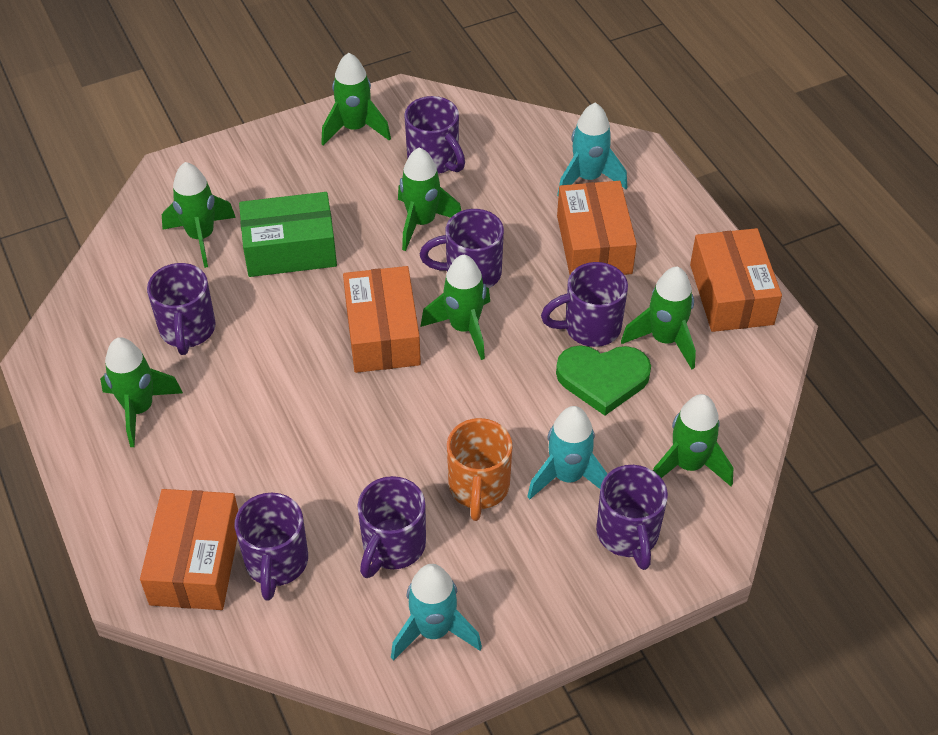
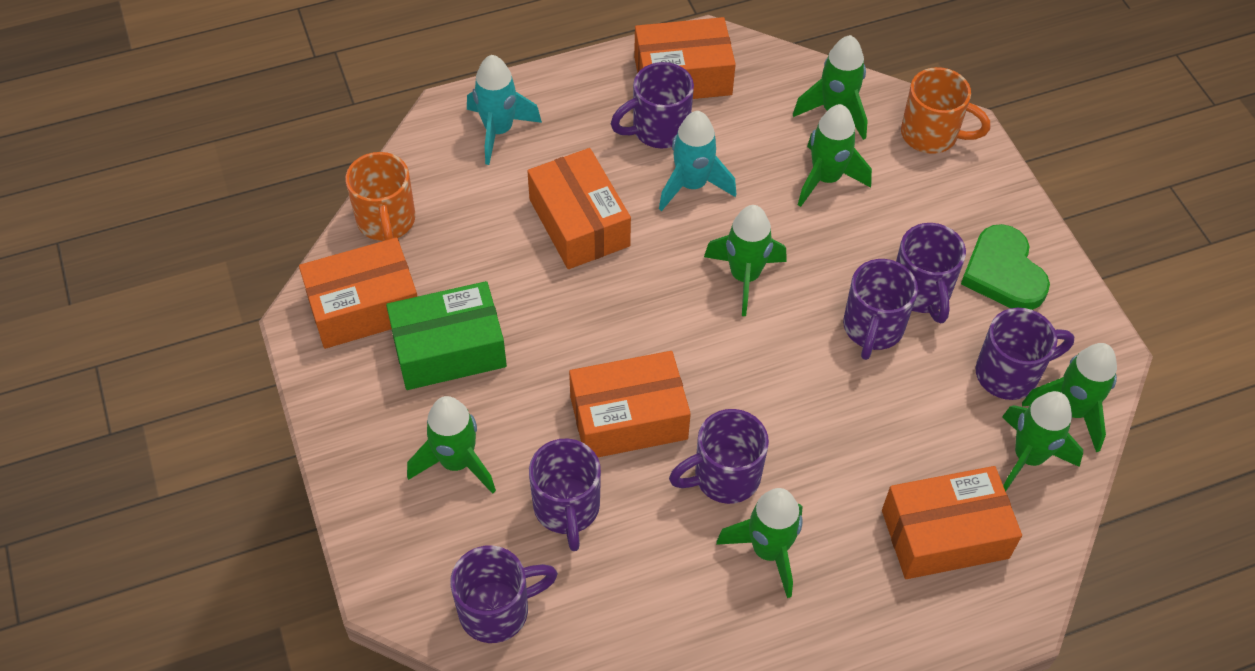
orange box: 4 -> 5
orange mug: 1 -> 2
turquoise rocket: 3 -> 2

